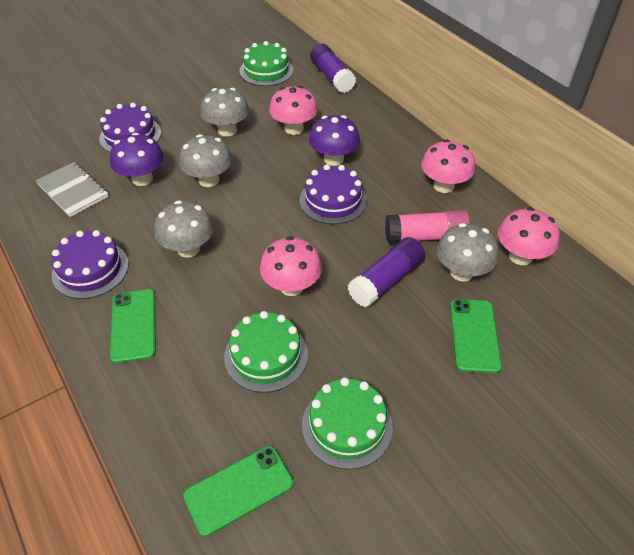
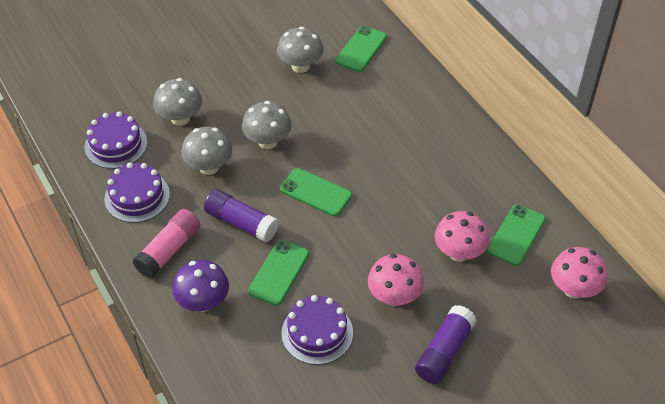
green cake: 3 -> 0
green phone: 3 -> 4
grey notebook: 1 -> 0
pink mushroom: 4 -> 3
purple mushroom: 2 -> 1

